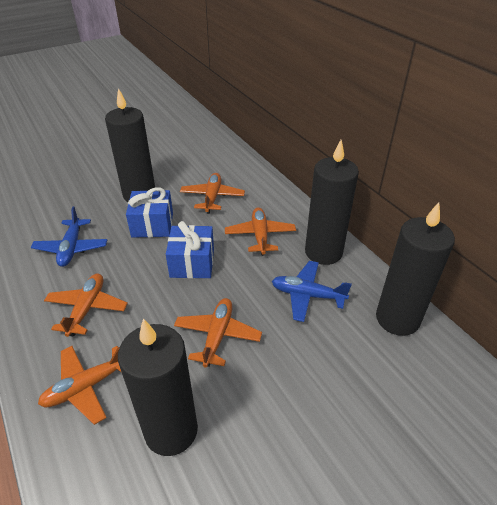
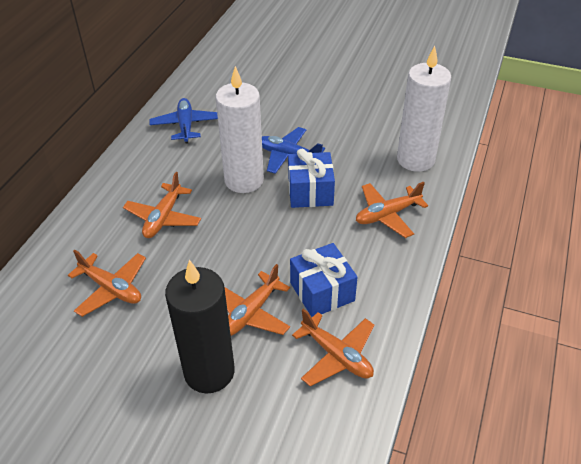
black candle: 4 -> 1
white candle: 0 -> 2

